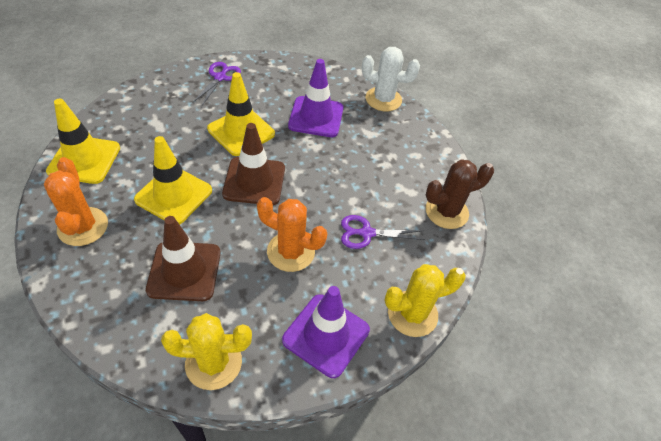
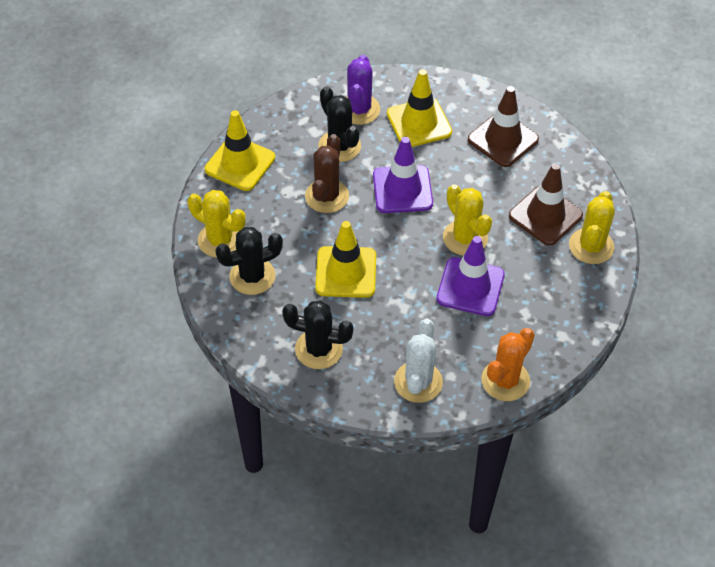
black cactus: 0 -> 3
orange cactus: 2 -> 1
purple cactus: 0 -> 1
purple scissors: 2 -> 0
yellow cactus: 2 -> 3

